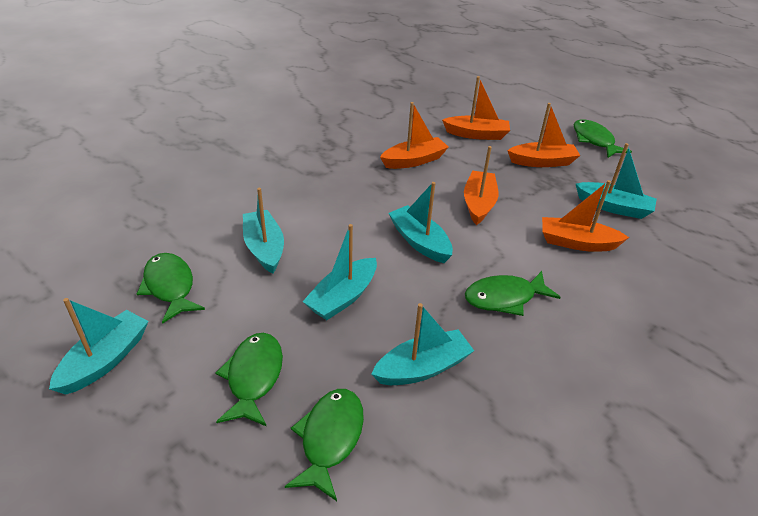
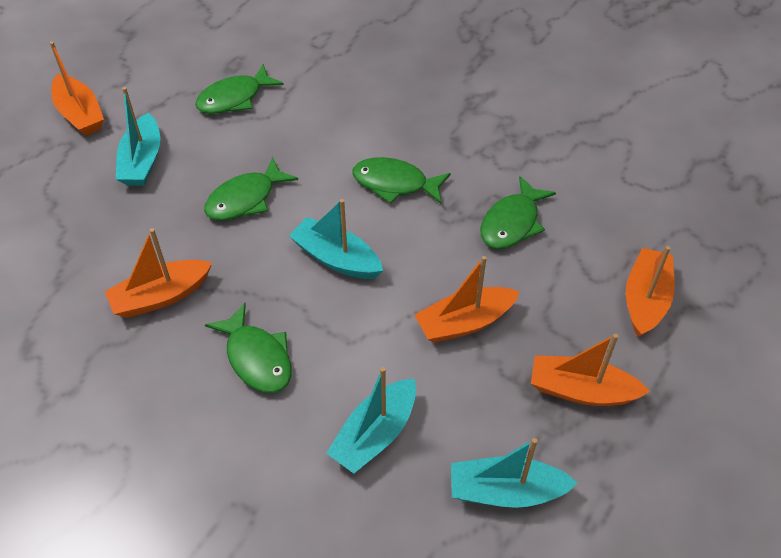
turquoise boat: 6 -> 4

